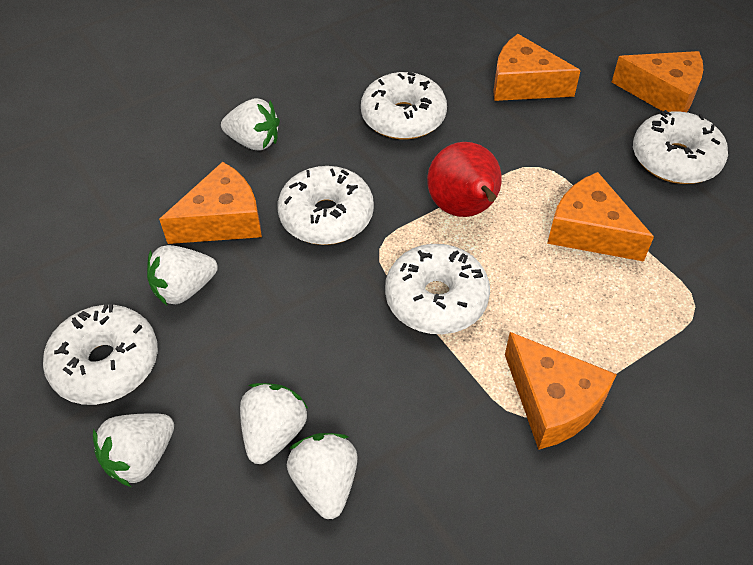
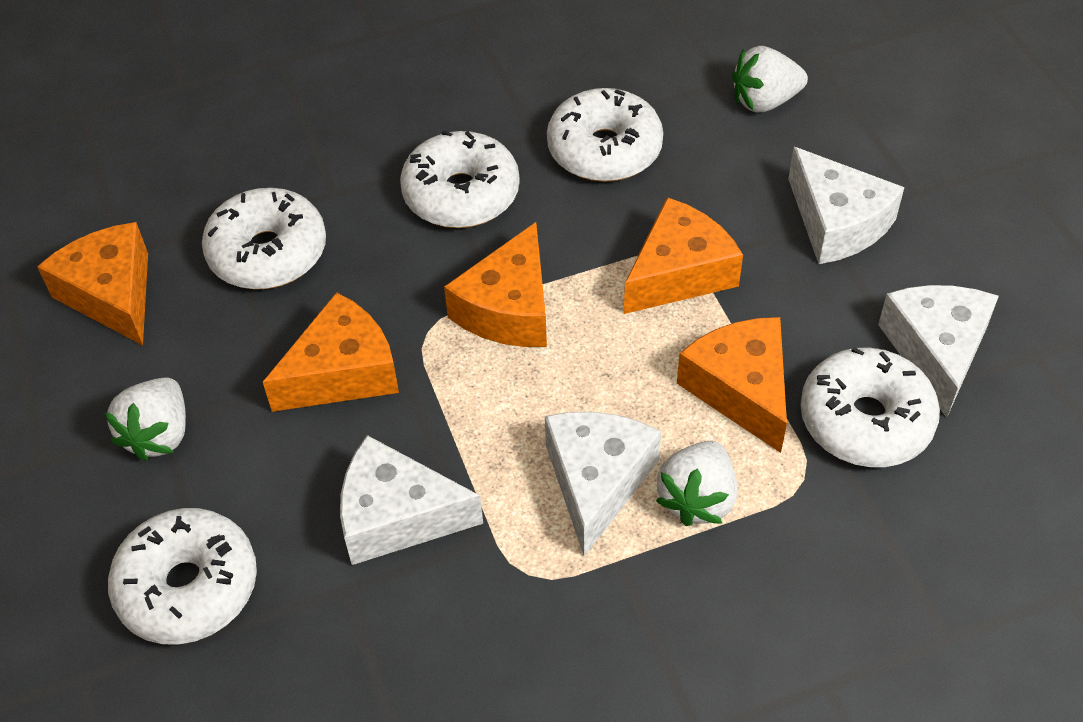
red pear: 1 -> 0
white cheese: 0 -> 4
white strawberry: 5 -> 3

